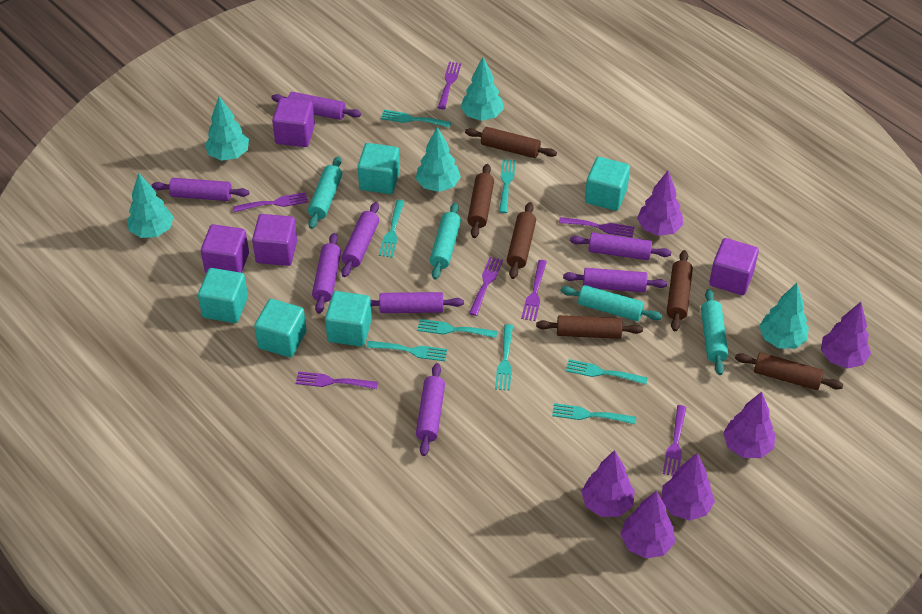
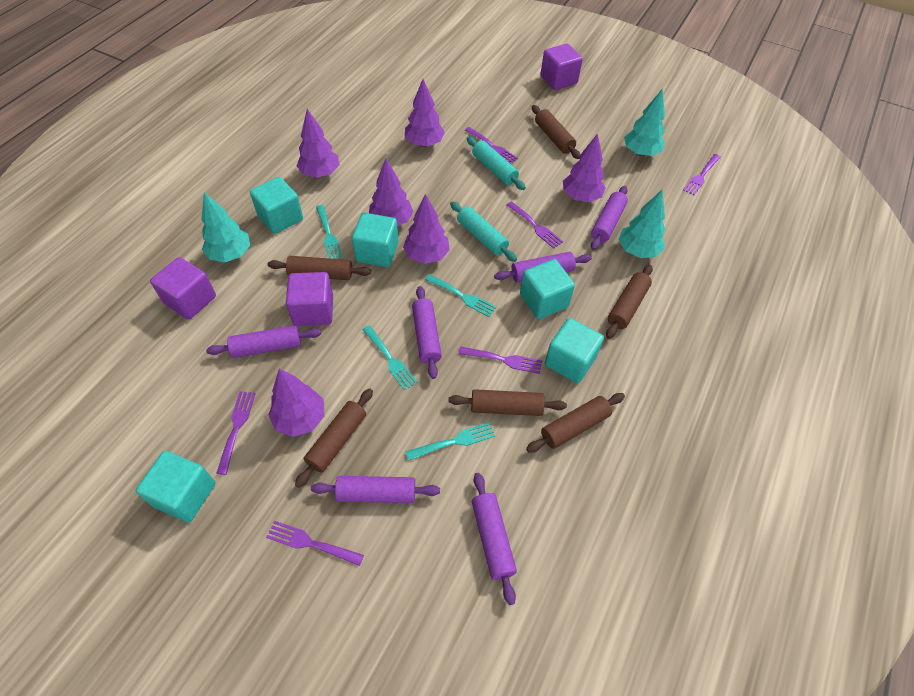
purple cube: 4 -> 3
purple fork: 7 -> 6
purple rolling pin: 8 -> 6
turquoise fork: 8 -> 4
turquoise rolling pin: 4 -> 2
turquoise tree: 5 -> 3

